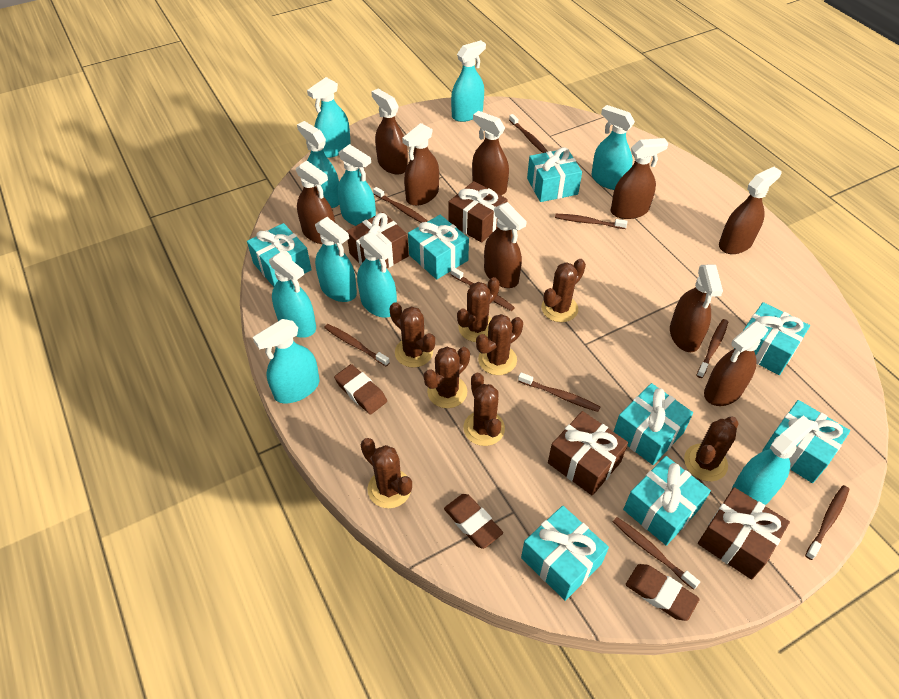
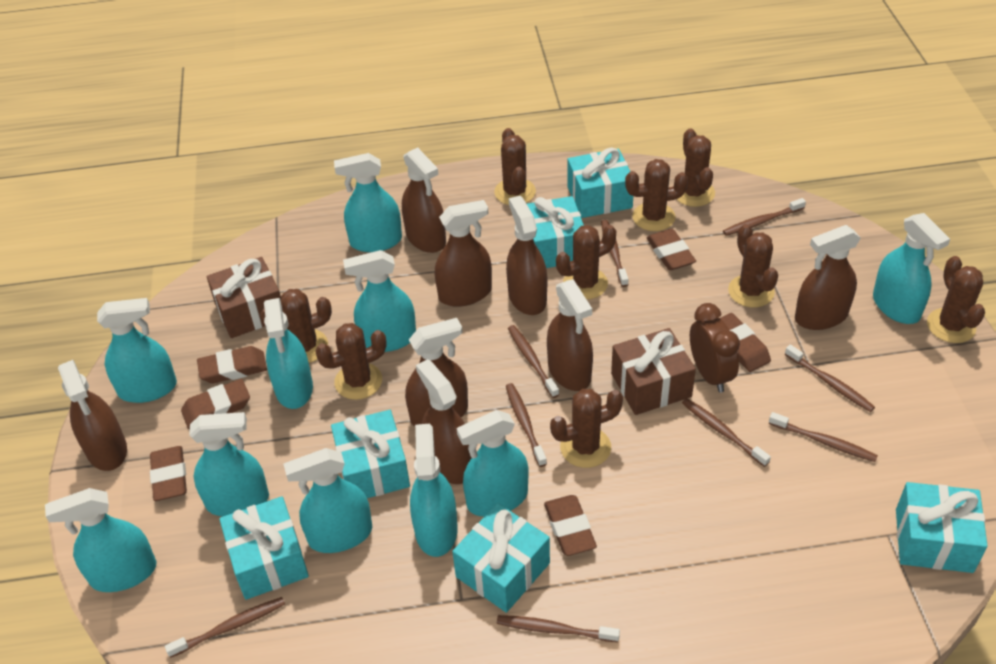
brown cactus: 8 -> 9
brown clock: 0 -> 1
brown eraser: 3 -> 6
brown gift: 4 -> 2
brown spray bottle: 9 -> 8
turquoise gift: 8 -> 6

